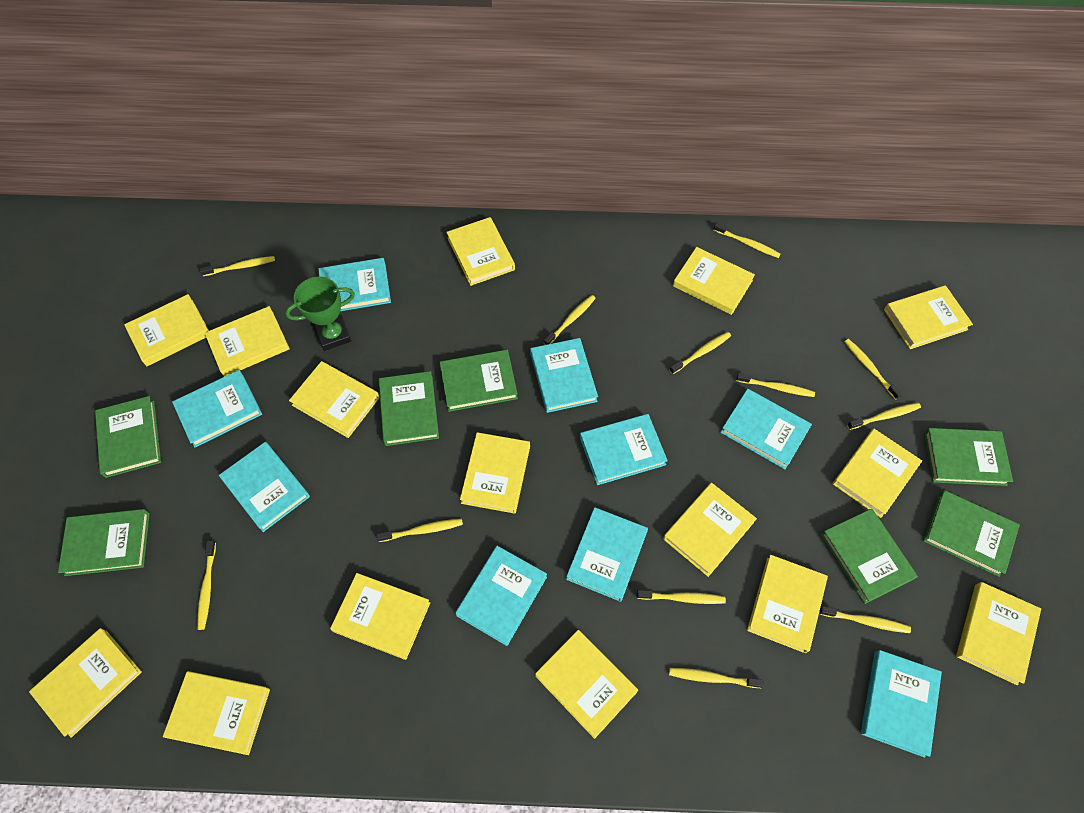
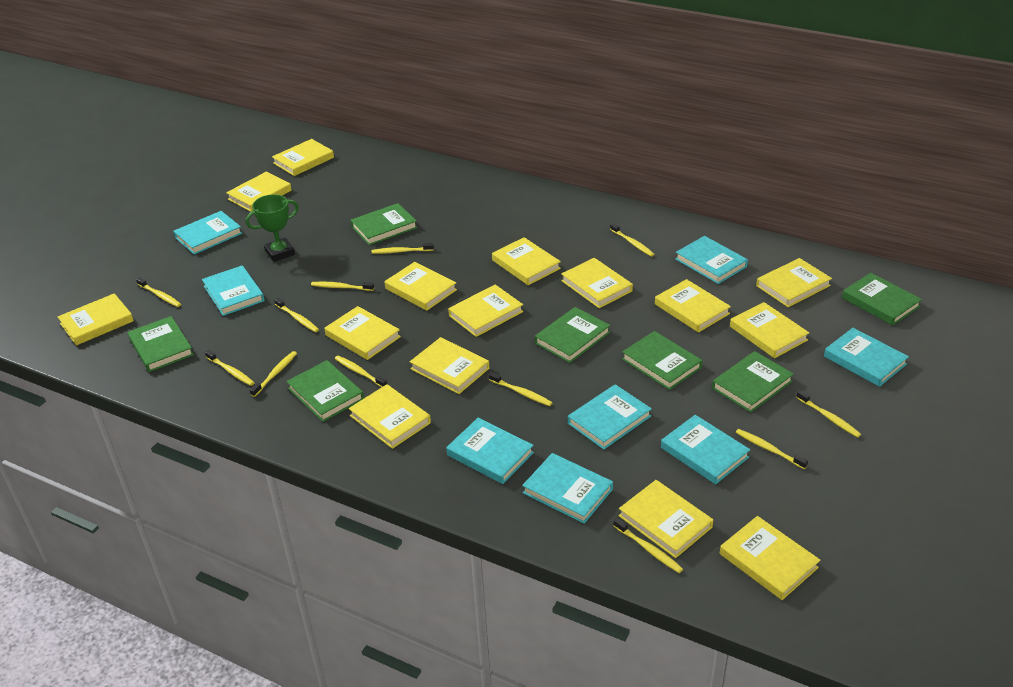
turquoise book: 9 -> 8

